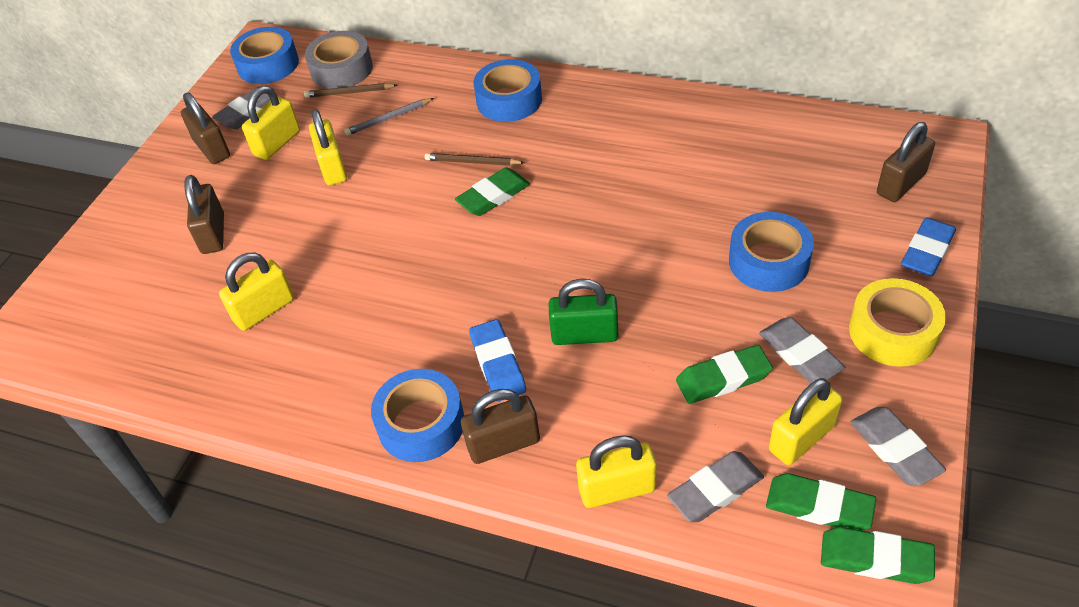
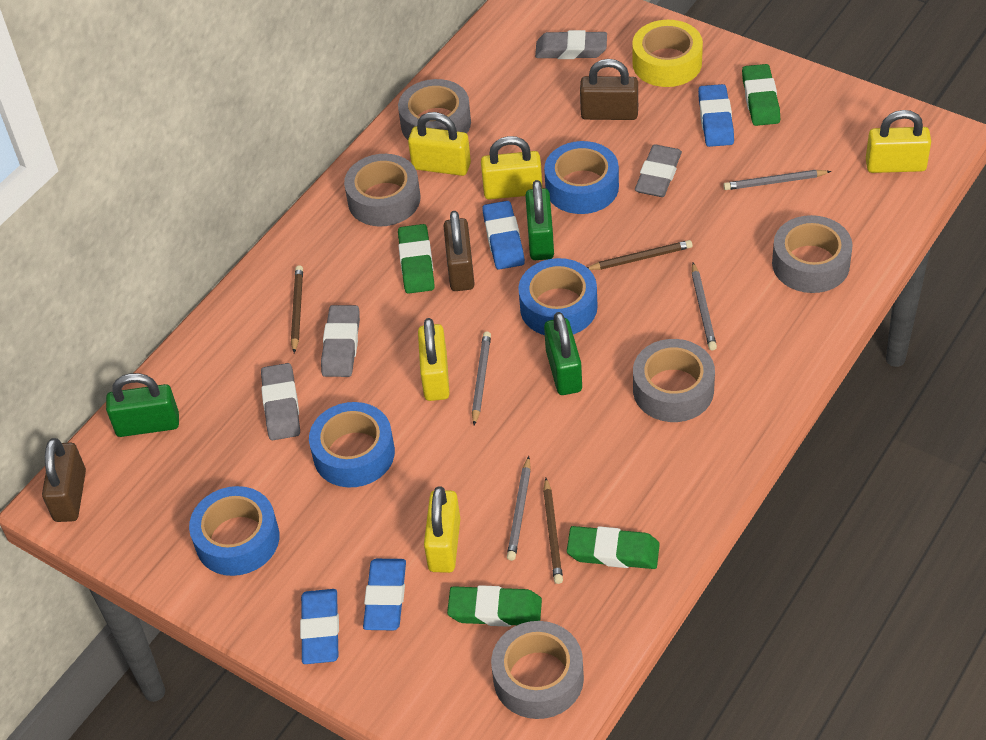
blue eraser: 2 -> 4
brown padlock: 4 -> 3
brown pencil: 2 -> 3
green padlock: 1 -> 3
grey pencil: 1 -> 4
grey tape: 1 -> 5

